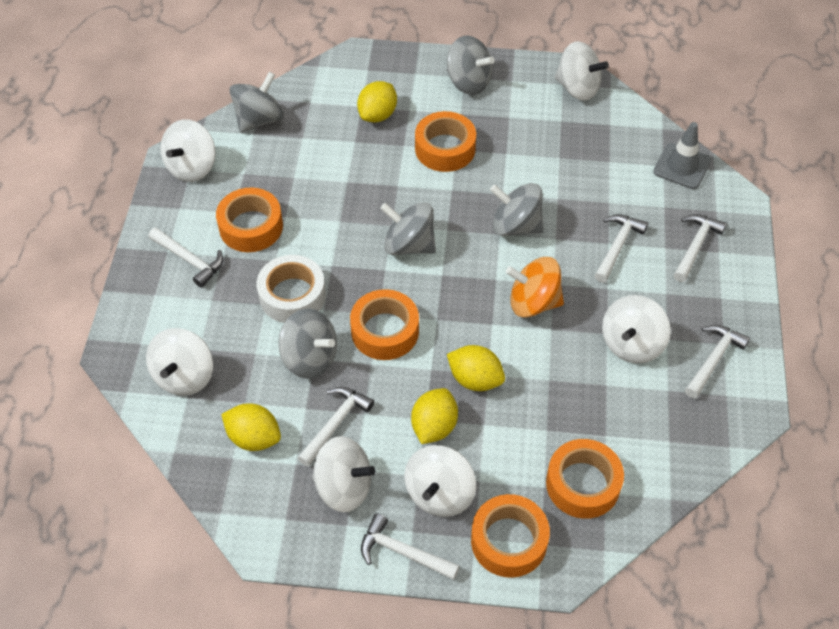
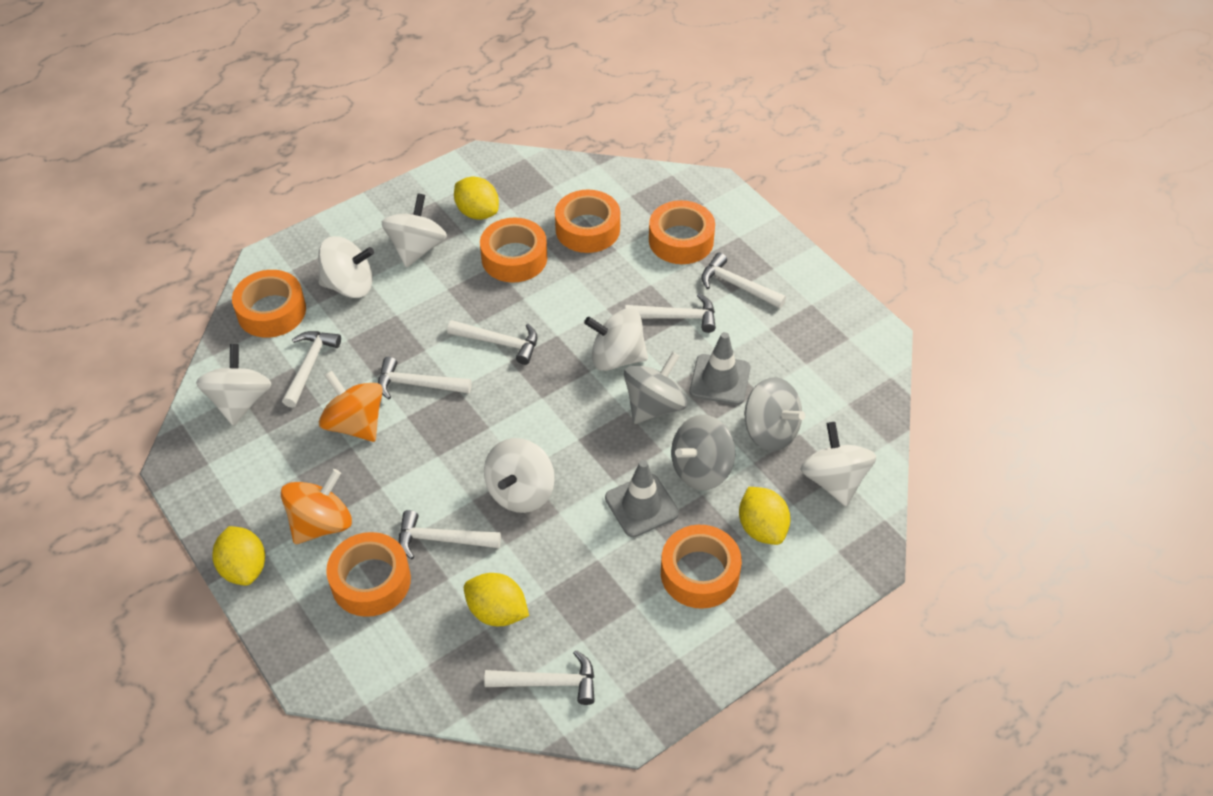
grey spinning top: 5 -> 3
grey traffic cone: 1 -> 2
orange spinning top: 1 -> 2
orange tape: 5 -> 6
white hammer: 6 -> 7
white tape: 1 -> 0

